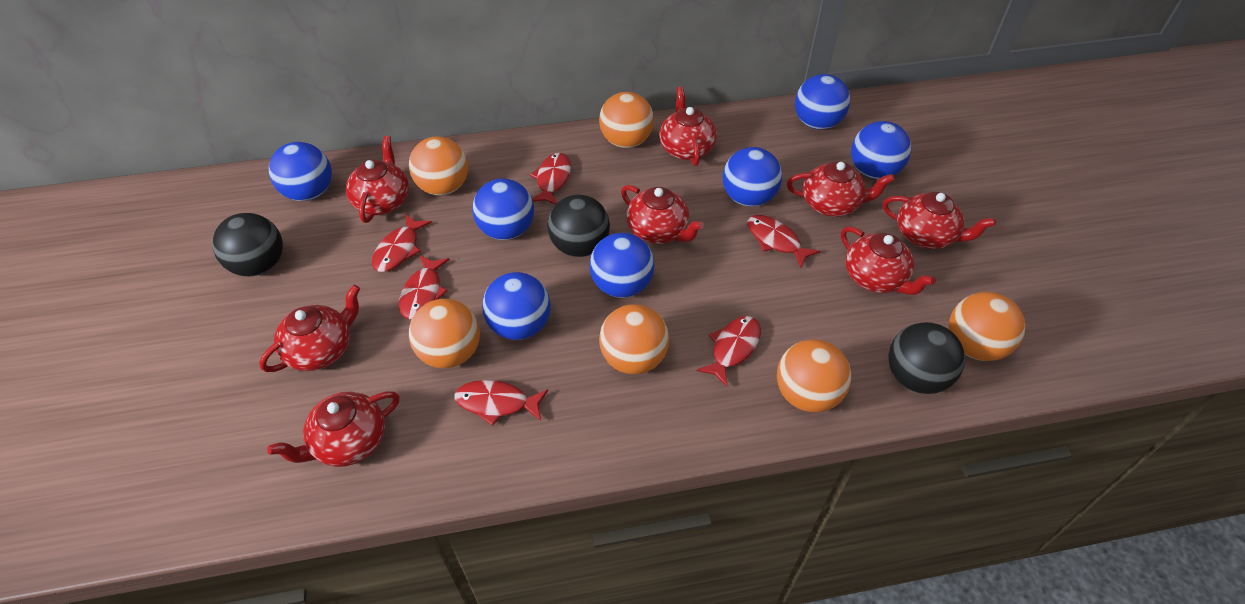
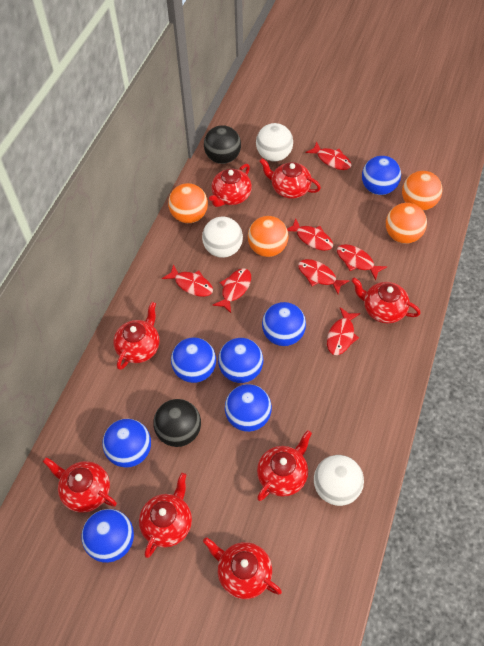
black ball: 3 -> 2
orange ball: 6 -> 4
red fish: 6 -> 7
white ball: 0 -> 3

